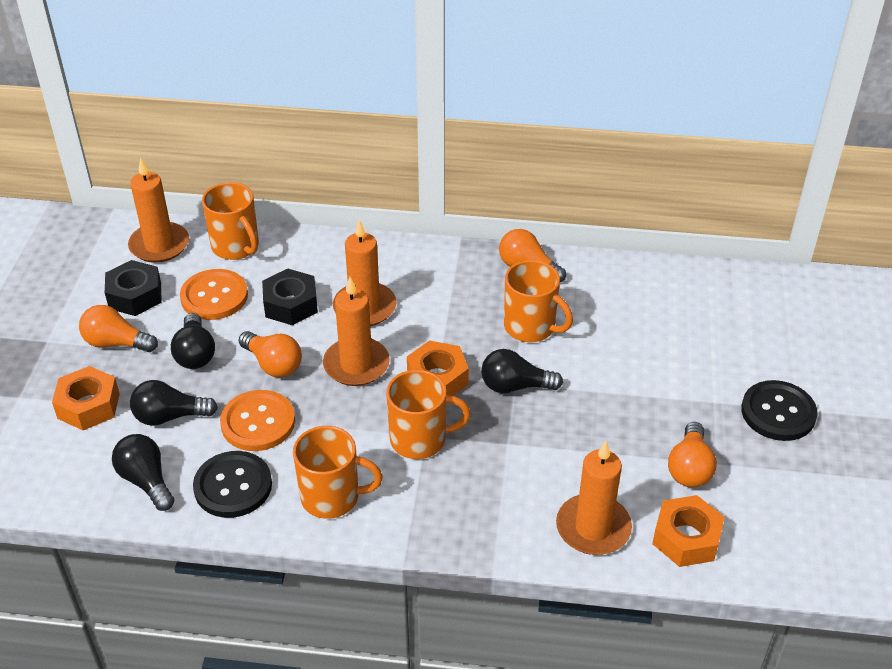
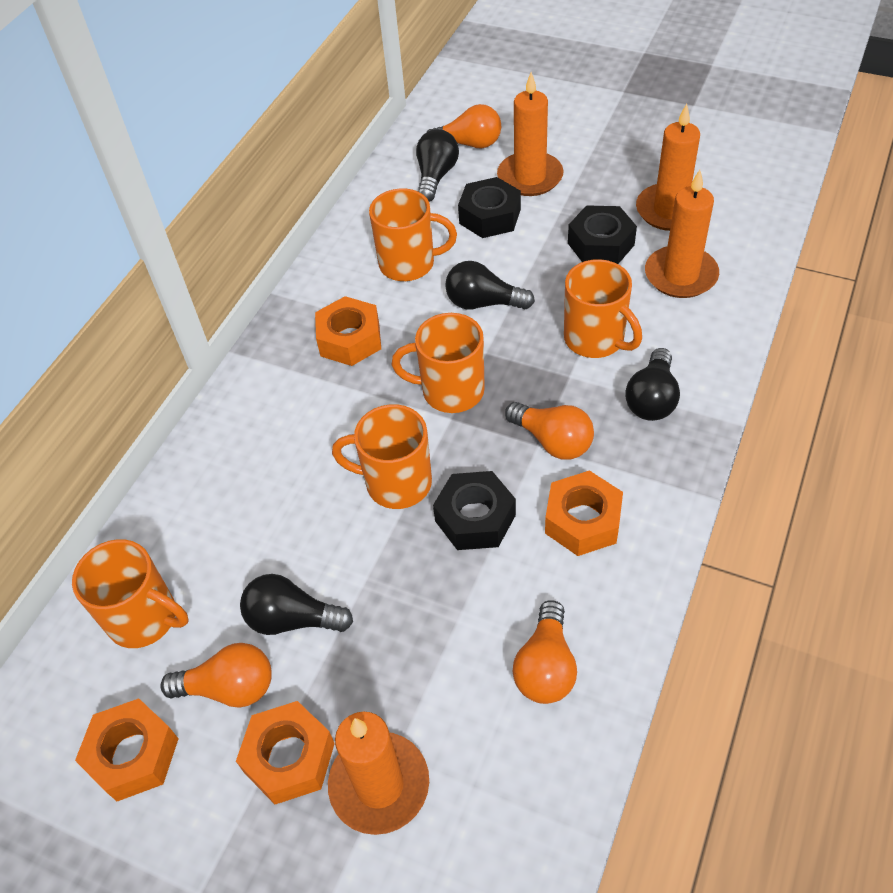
black button: 2 -> 0
black nut: 2 -> 3
orange button: 2 -> 0
orange mug: 4 -> 5
orange nut: 3 -> 4

